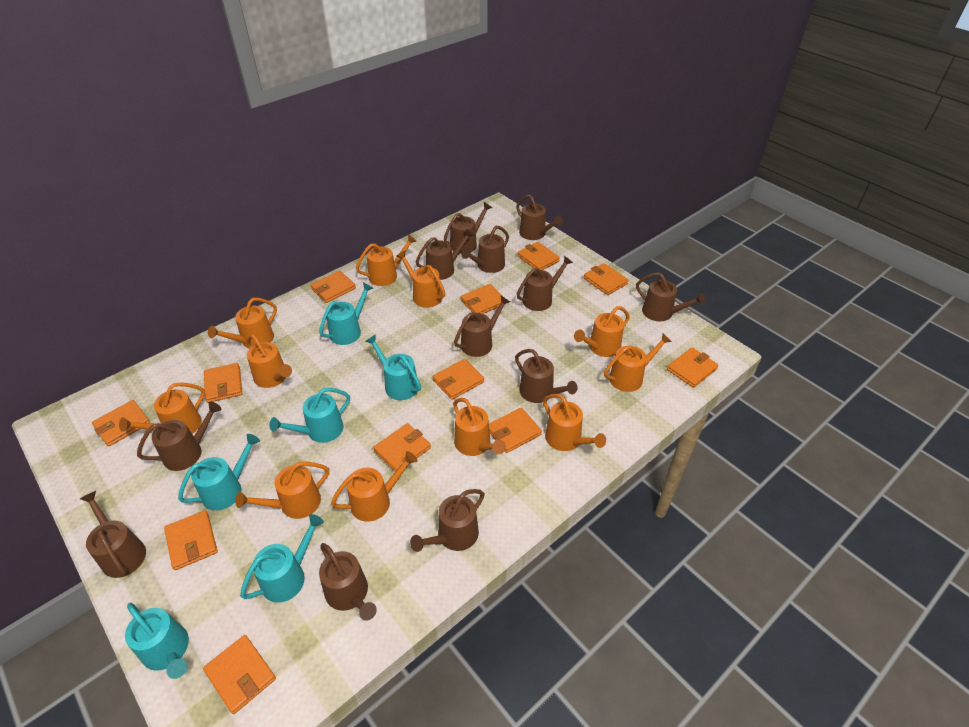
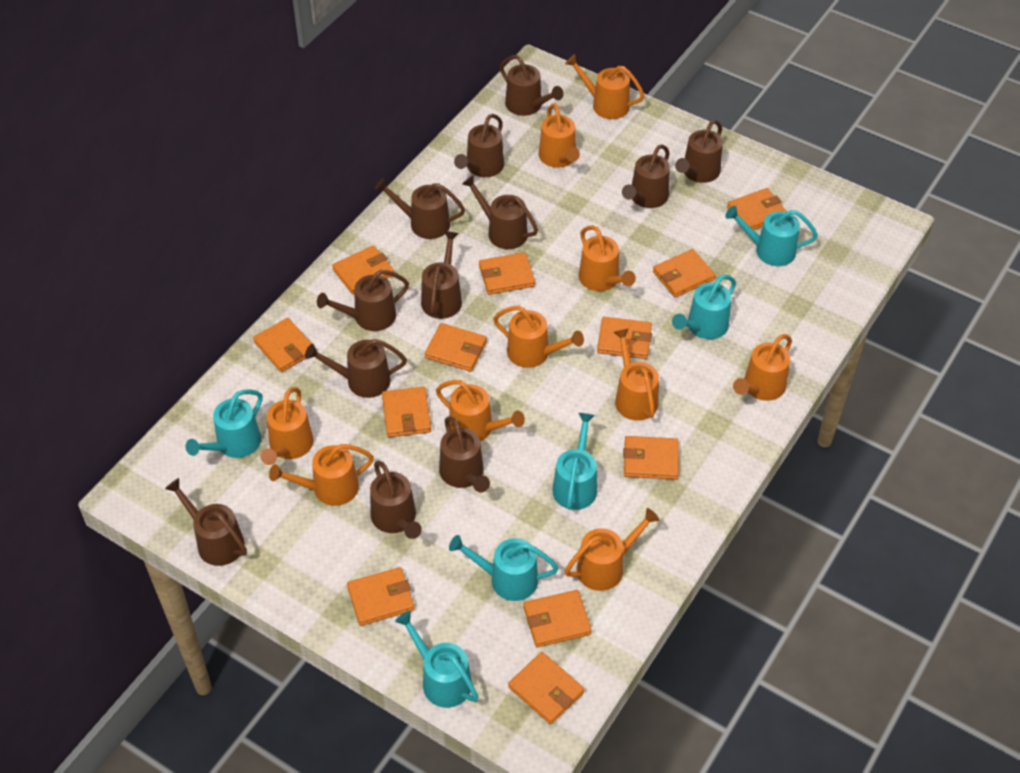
orange watering can: 11 -> 10

